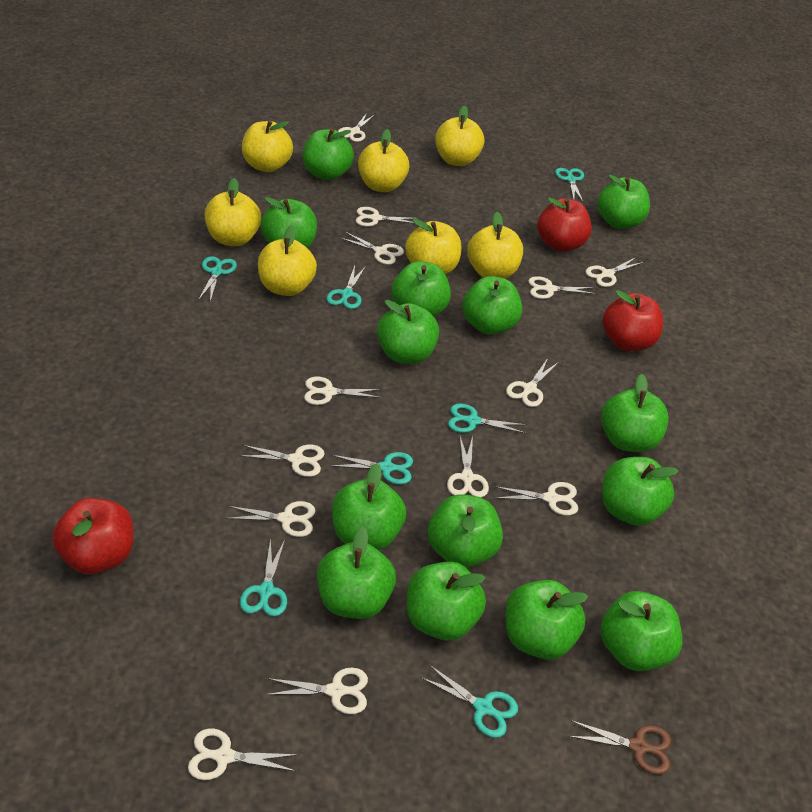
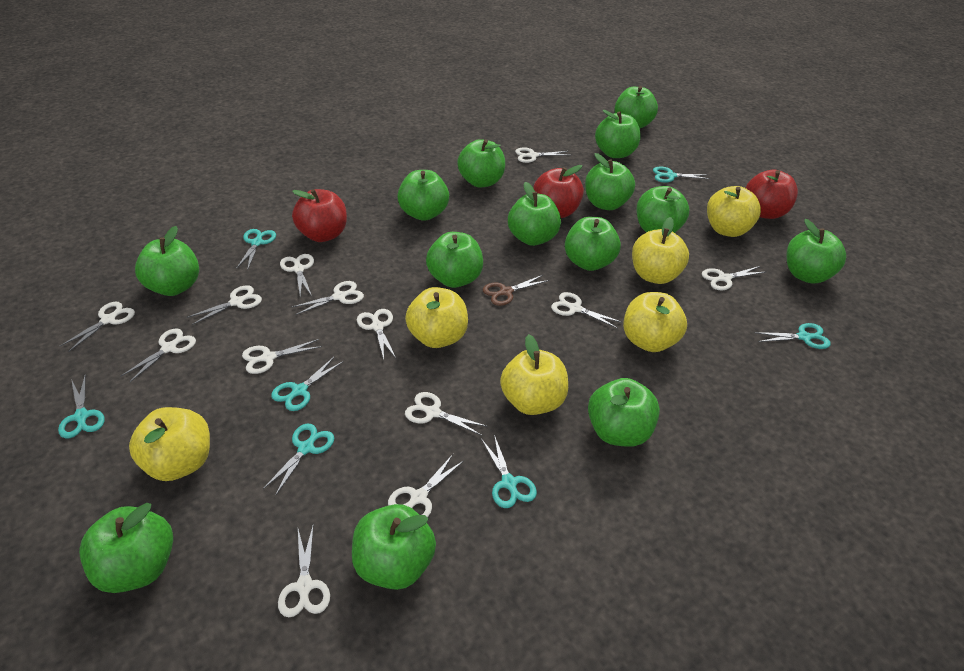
yellow apple: 7 -> 6

